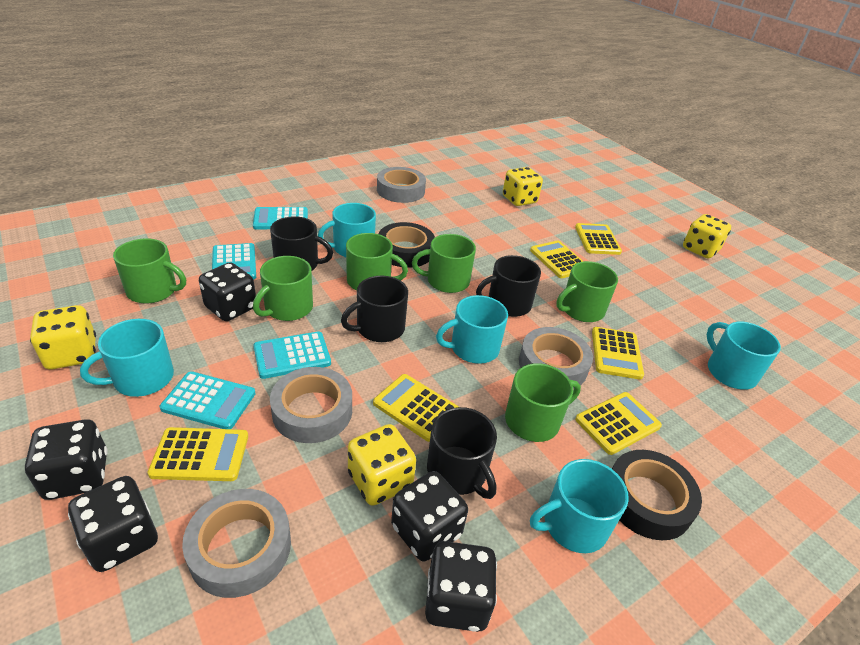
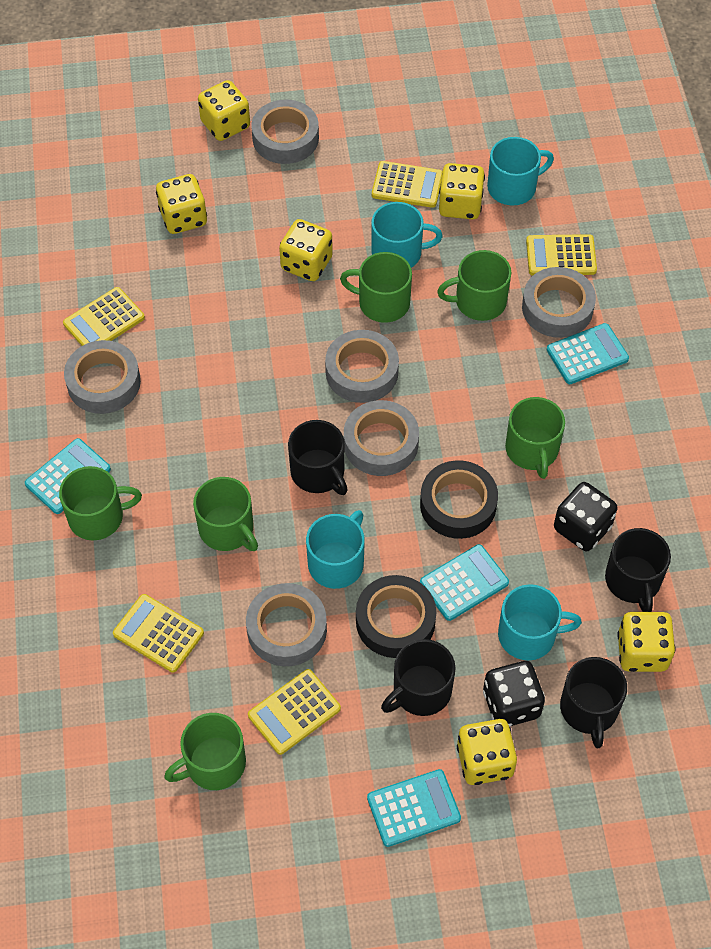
black dice: 5 -> 2
grey tape: 4 -> 6
turquoise mug: 5 -> 4
yellow calculator: 6 -> 5
yellow dice: 4 -> 6

